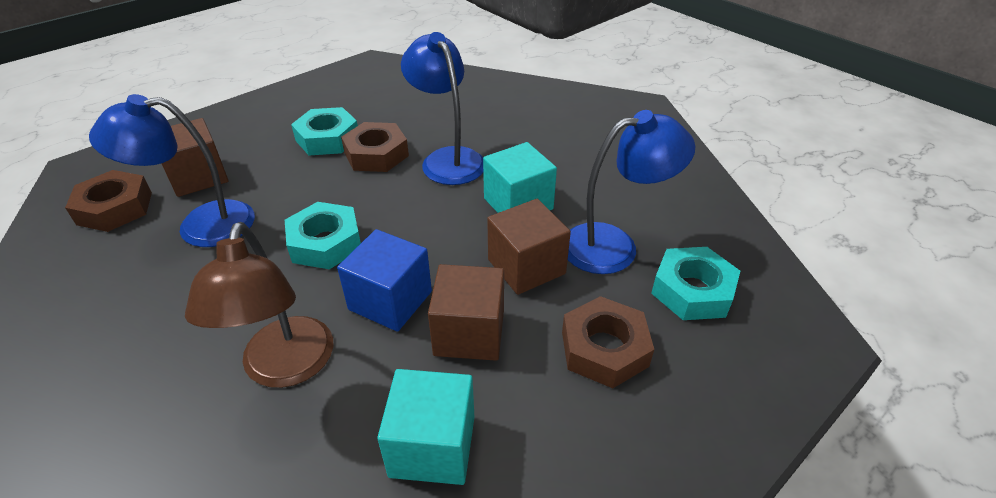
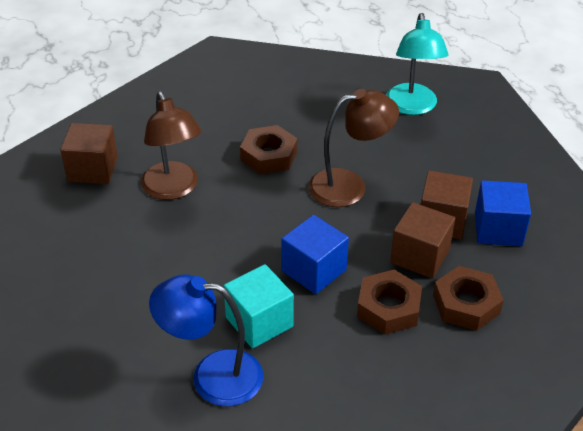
blue cube: 1 -> 2
blue lamp: 3 -> 1
brown lamp: 1 -> 2
turquoise cube: 2 -> 1
turquoise lamp: 0 -> 1
turquoise nut: 3 -> 0

